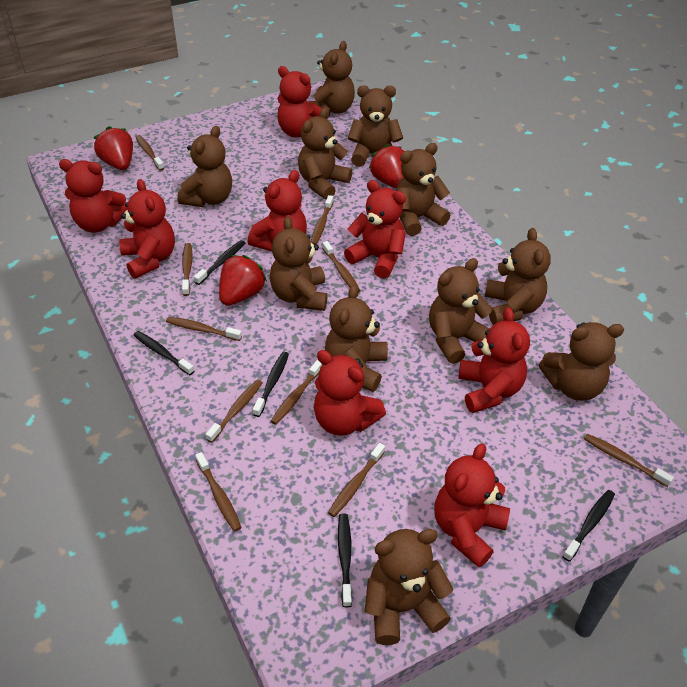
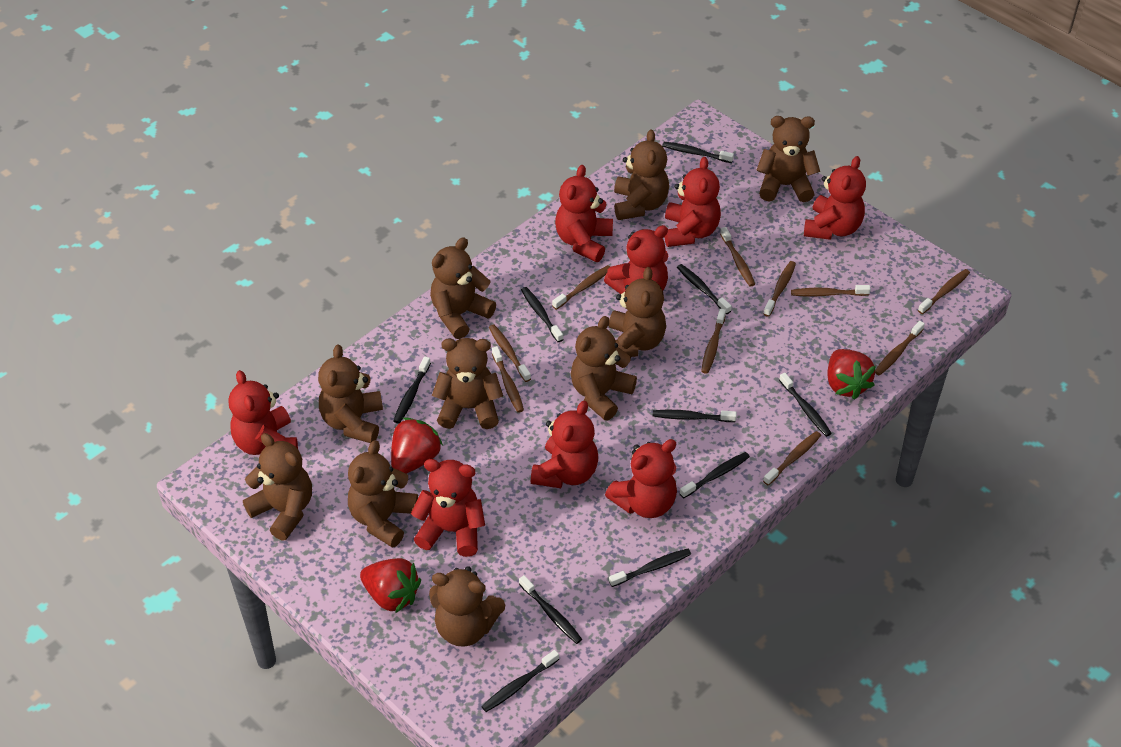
black toothbrush: 5 -> 10
brown teddy bear: 11 -> 10

